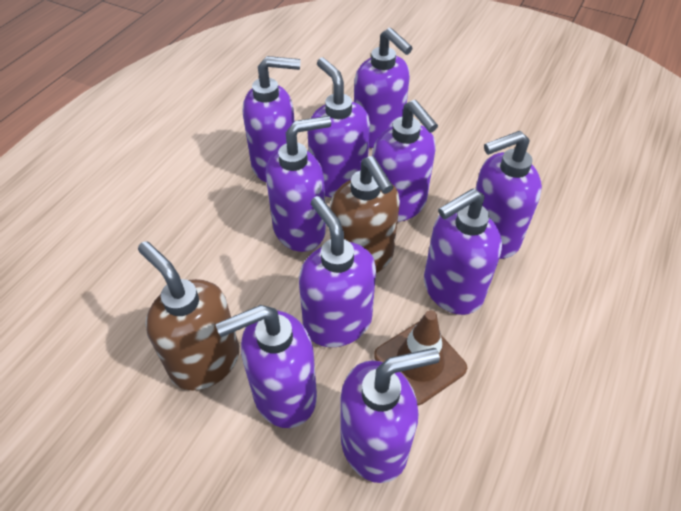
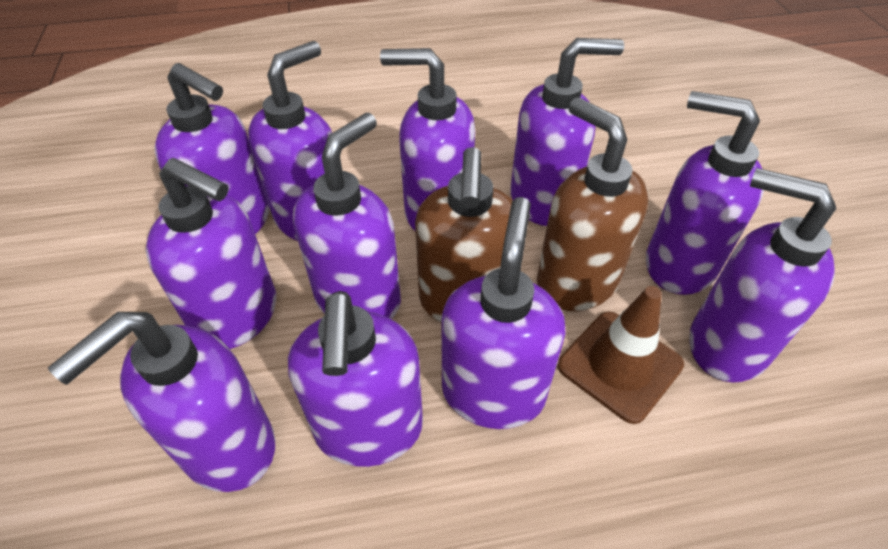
purple soap dispenser: 10 -> 11

